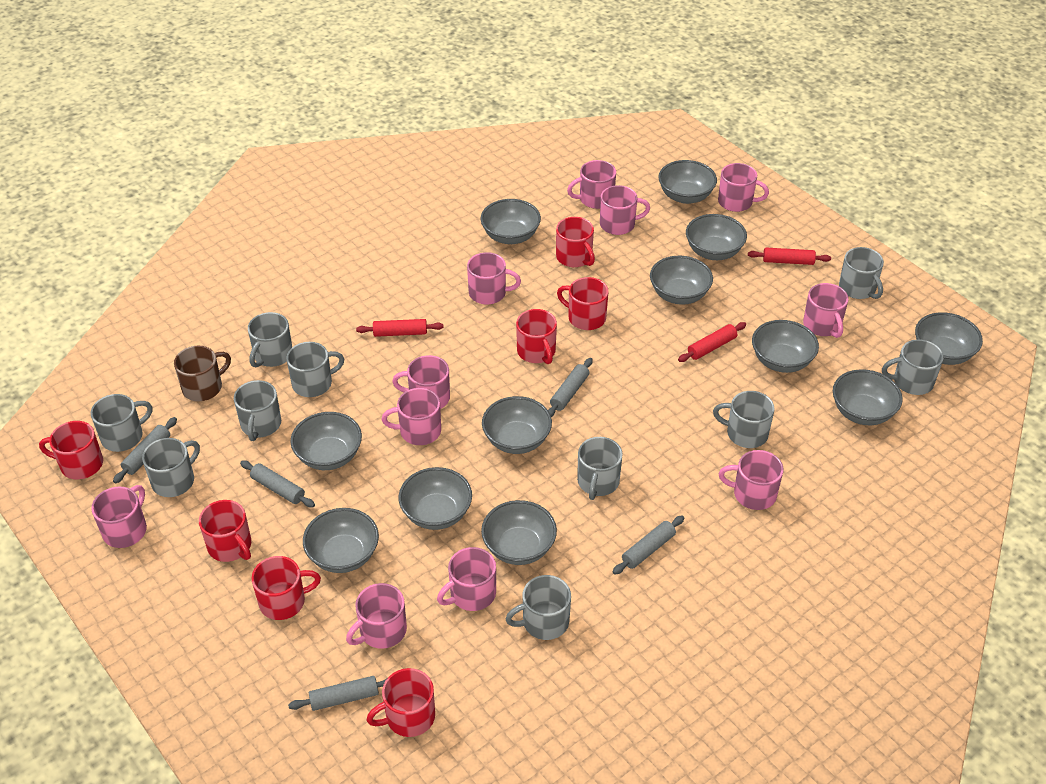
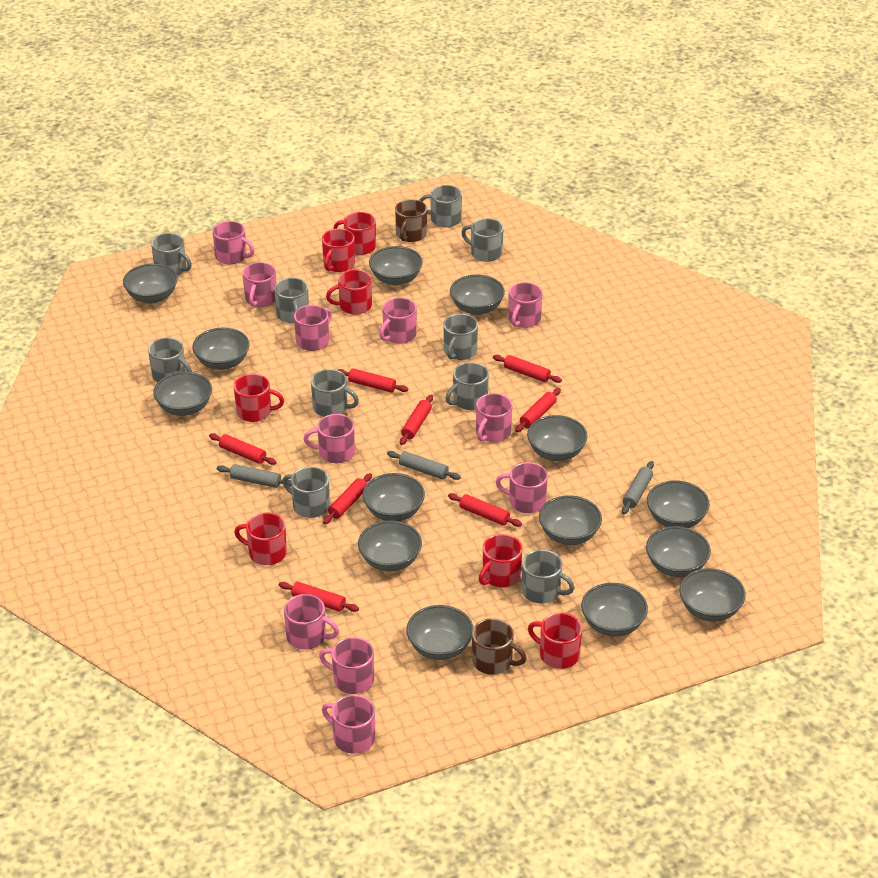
brown mug: 1 -> 2
grey bowl: 12 -> 14
grey rolling pin: 5 -> 3
red rolling pin: 3 -> 8

